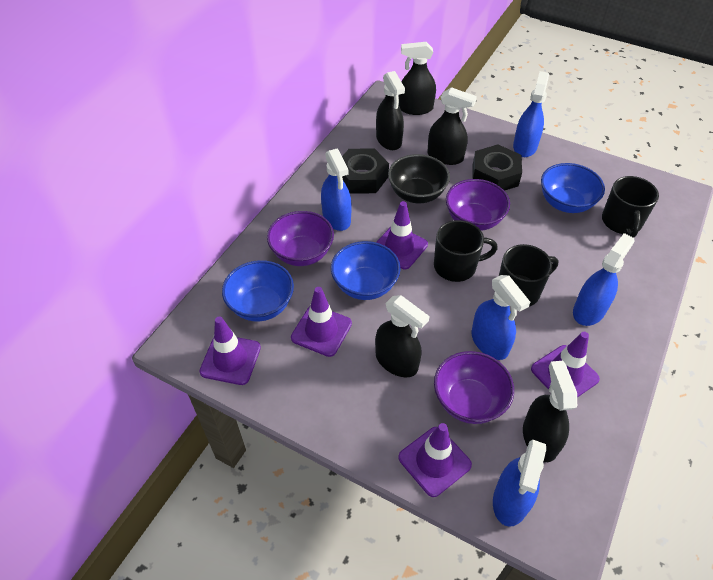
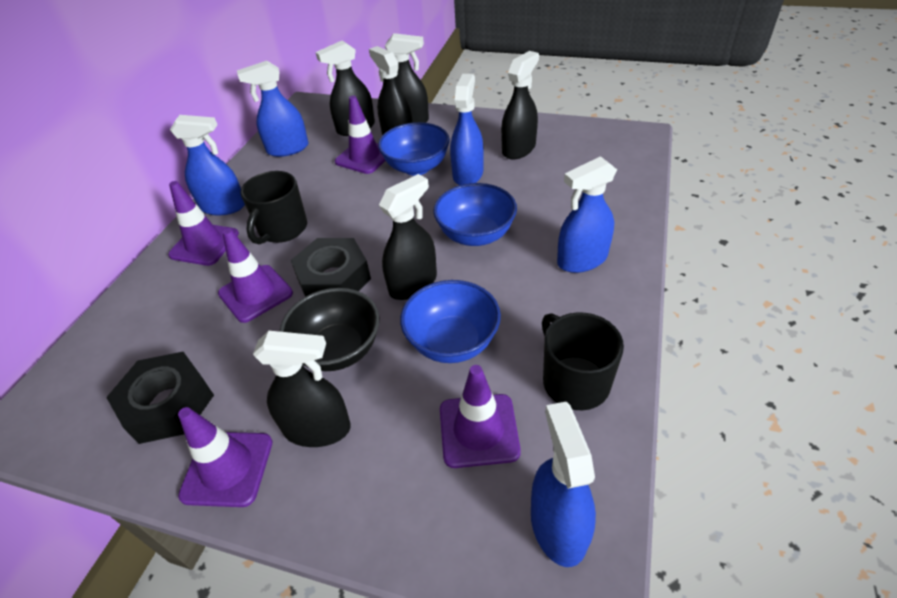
black mug: 3 -> 2
black spray bottle: 5 -> 6
purple bowl: 3 -> 0

